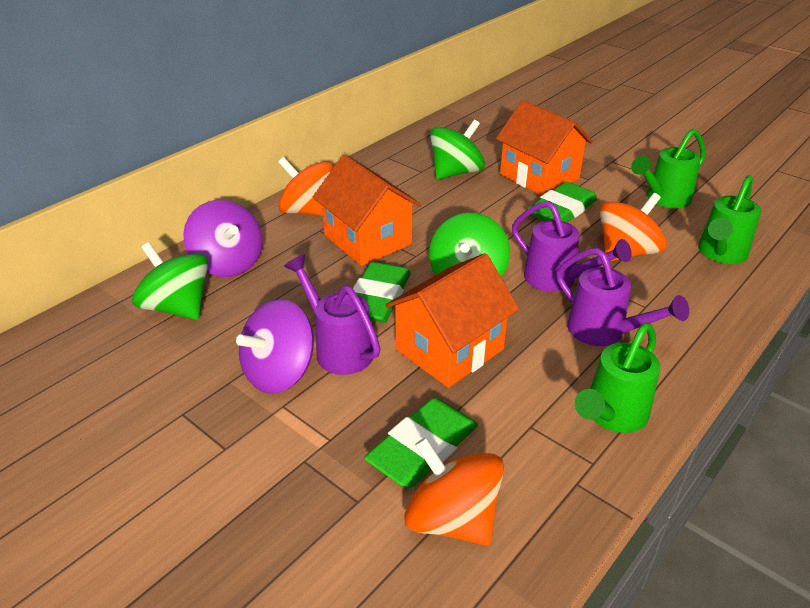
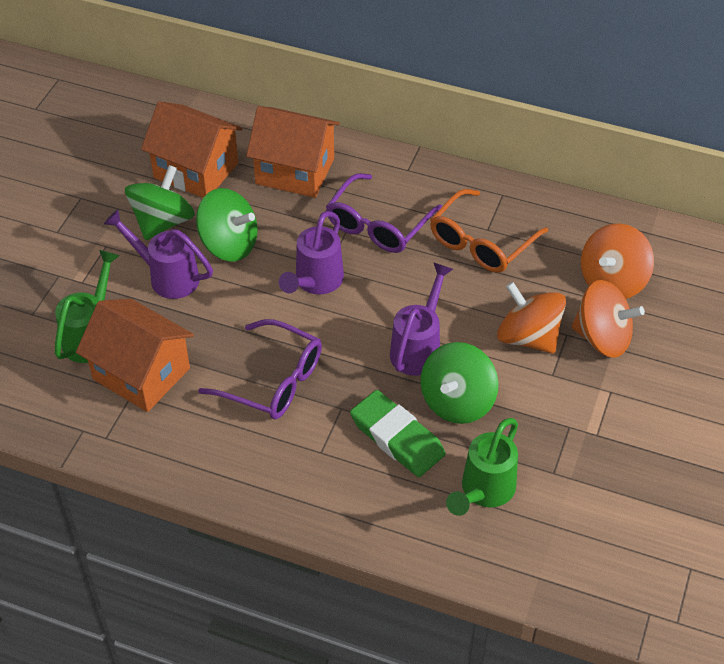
green eraser: 3 -> 1
green watering can: 3 -> 2
orange glasses: 0 -> 1
purple glasses: 0 -> 2
purple spinning top: 2 -> 0

